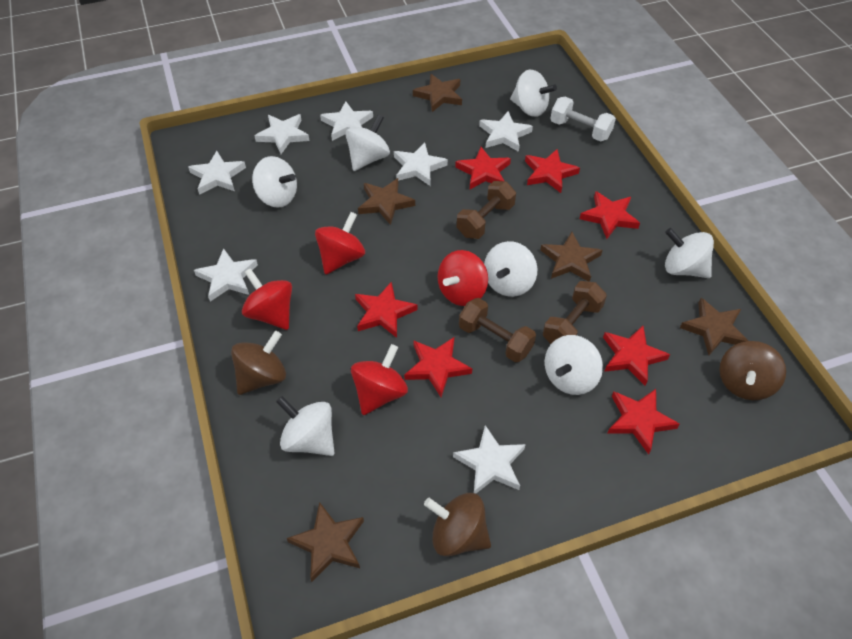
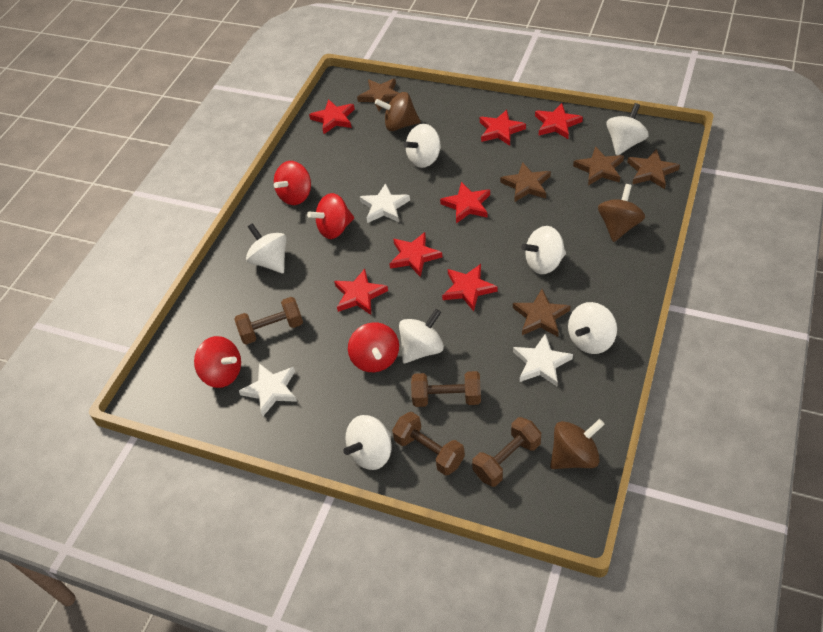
brown dumbbell: 3 -> 4
white dumbbell: 1 -> 0
white star: 7 -> 3

